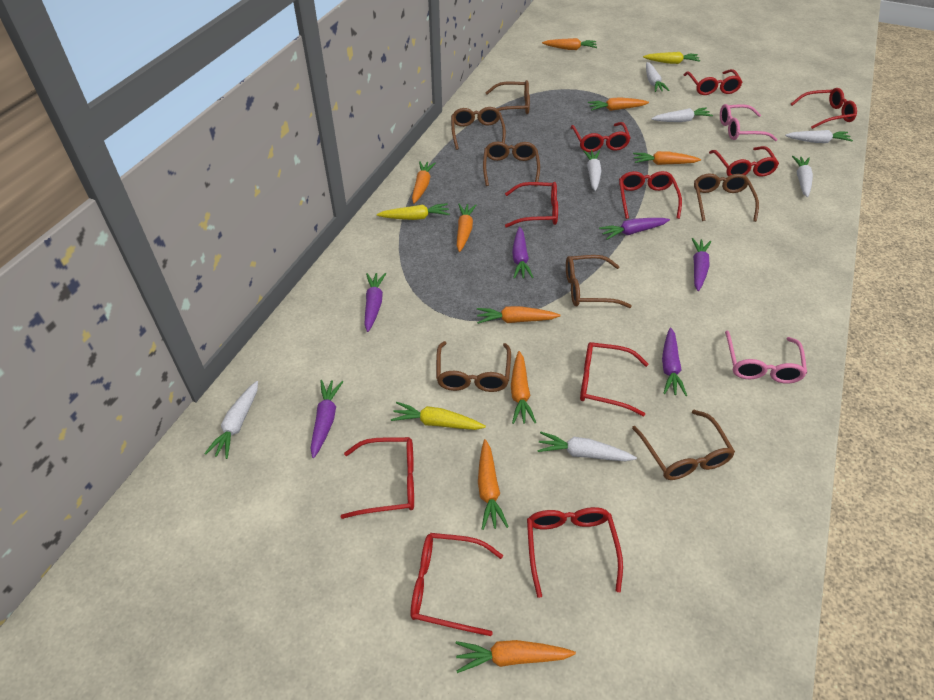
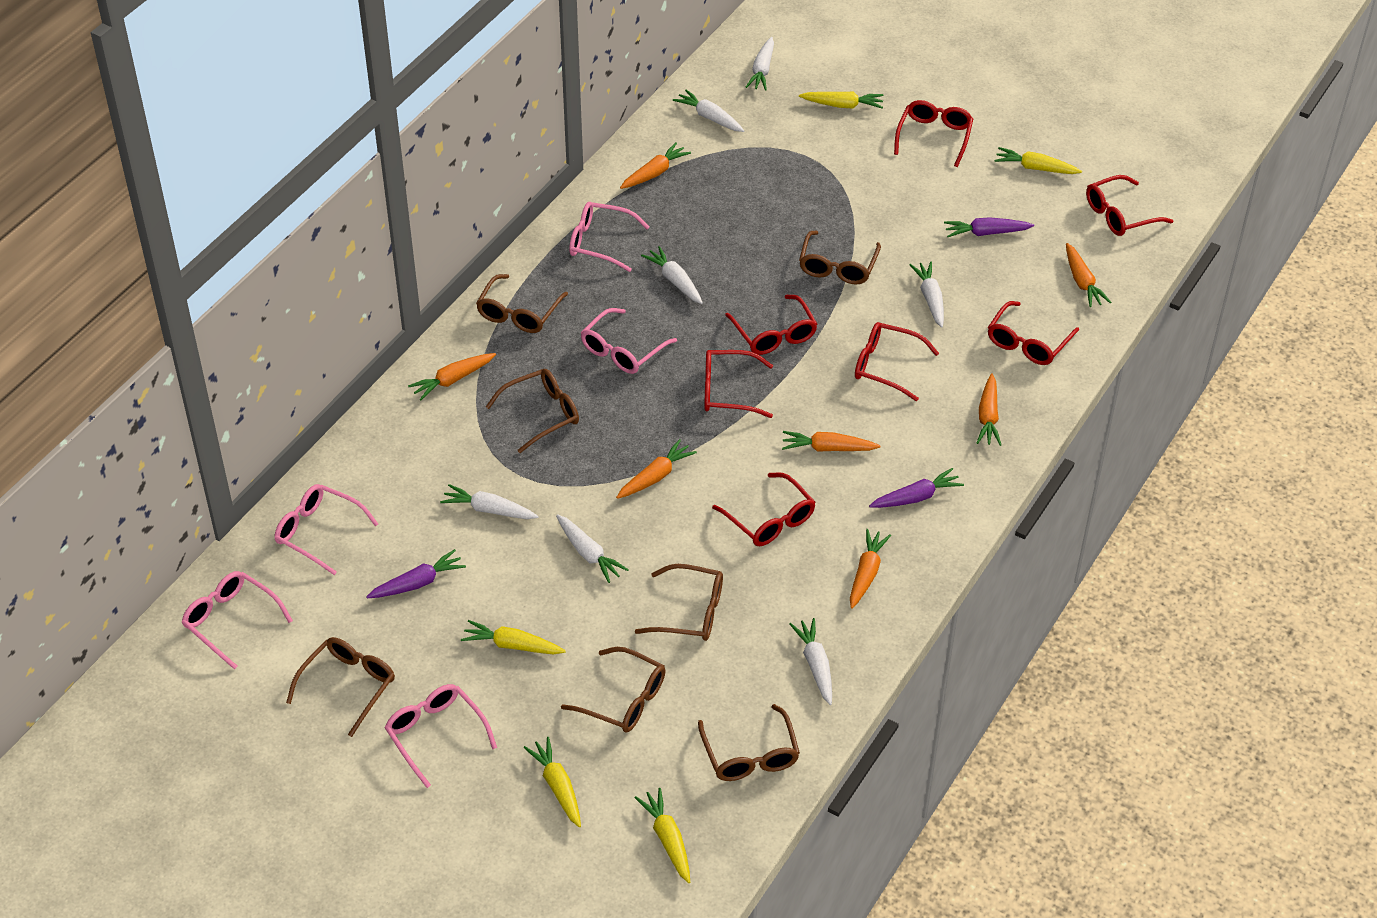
orange carrot: 9 -> 7
pink glasses: 2 -> 5
purple carrot: 6 -> 3
red glasses: 10 -> 7
yellow carrot: 3 -> 5

